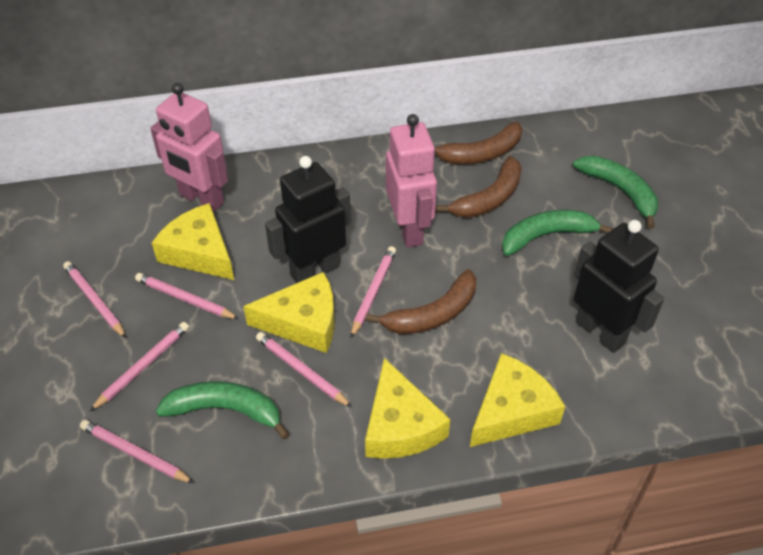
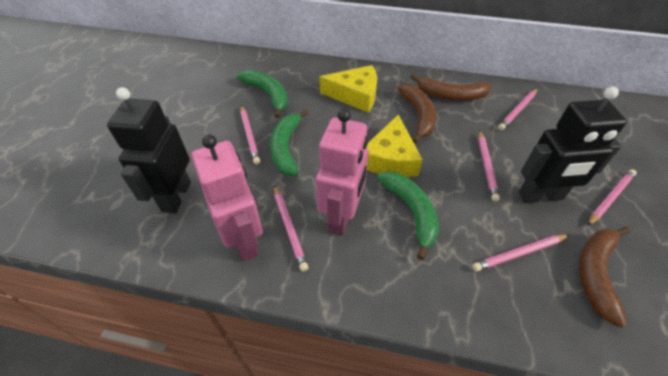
yellow cheese: 4 -> 2

